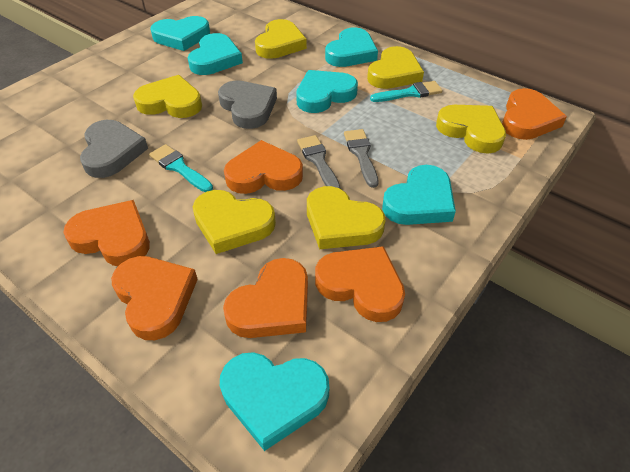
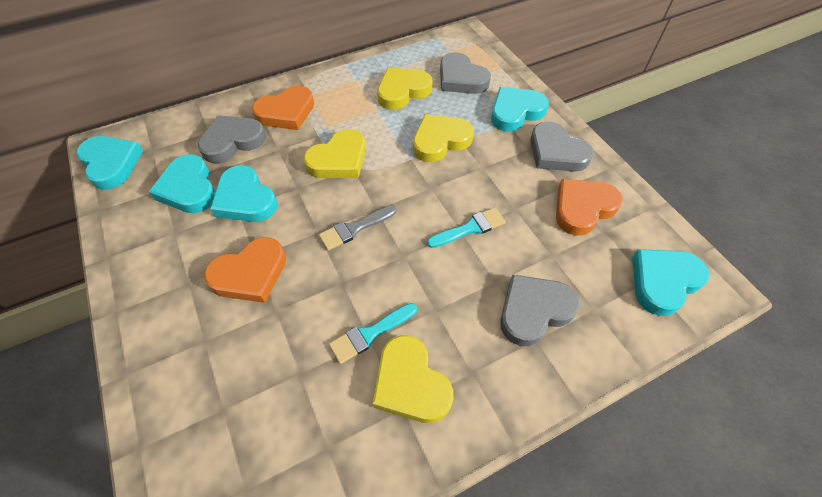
grey brush: 2 -> 1
grey heart: 2 -> 4
orange heart: 6 -> 3
turquoise heart: 6 -> 5
yellow heart: 6 -> 4

